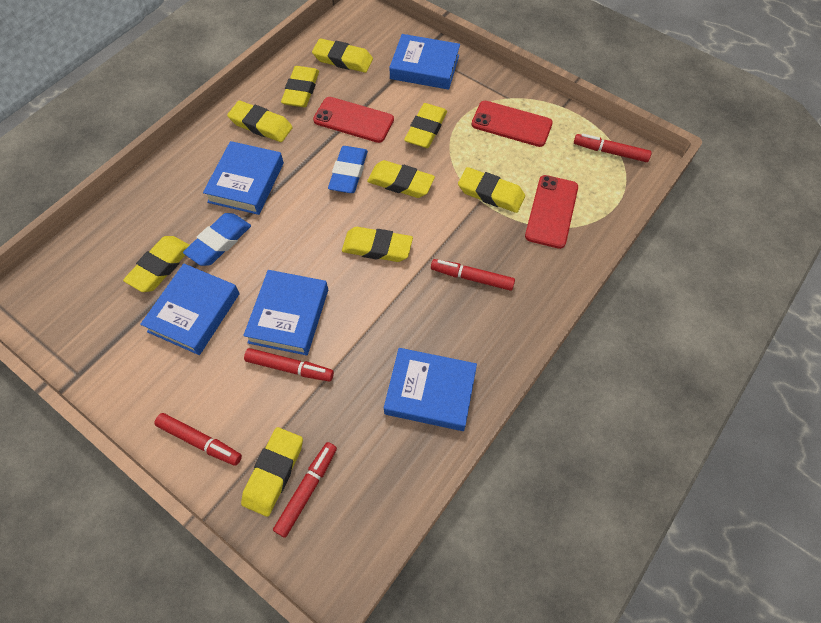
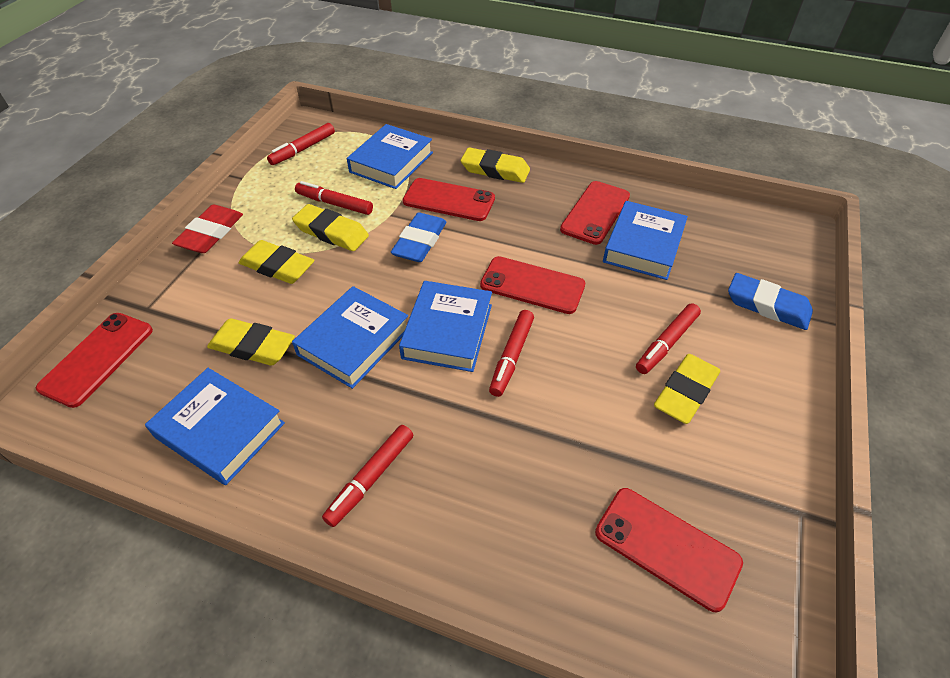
red eraser: 0 -> 1
red phone: 3 -> 5
yellow eraser: 9 -> 5

